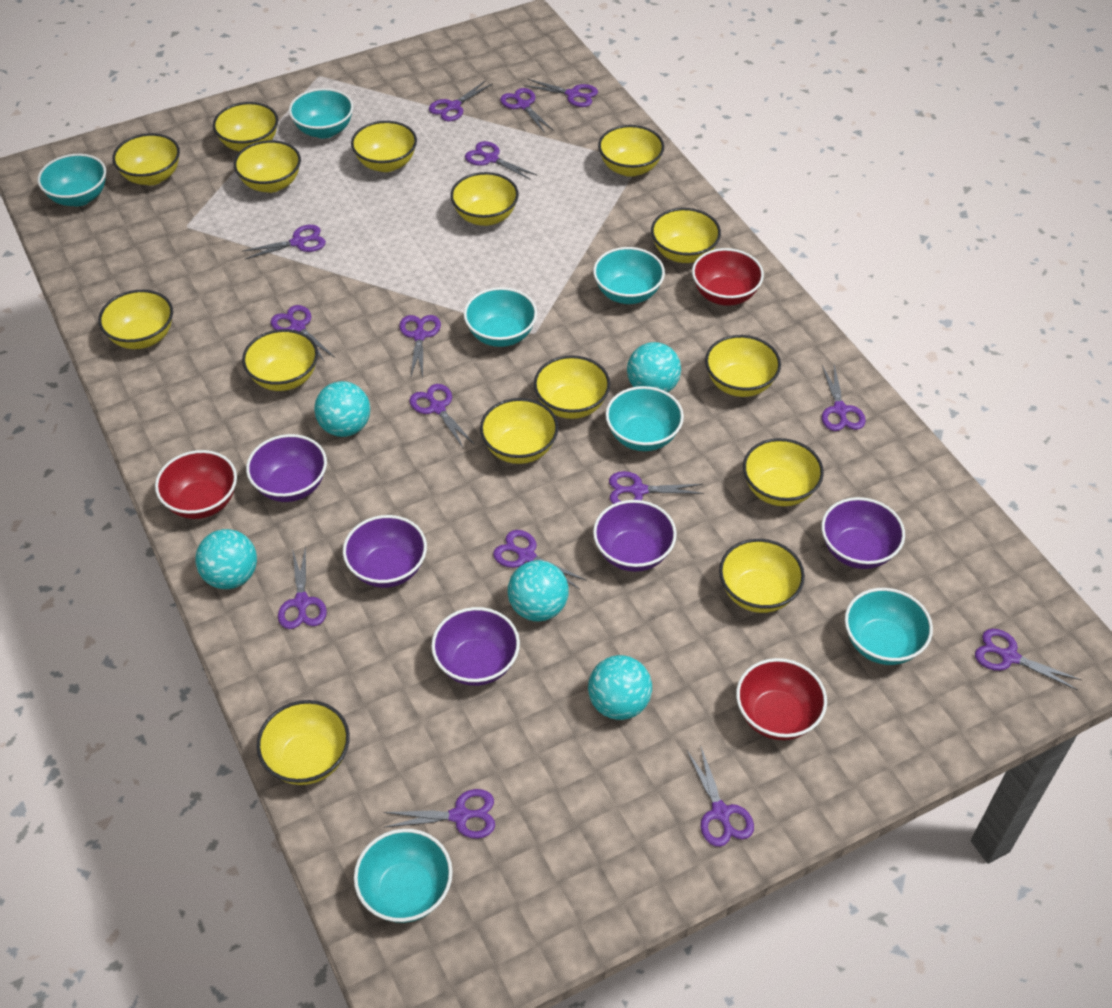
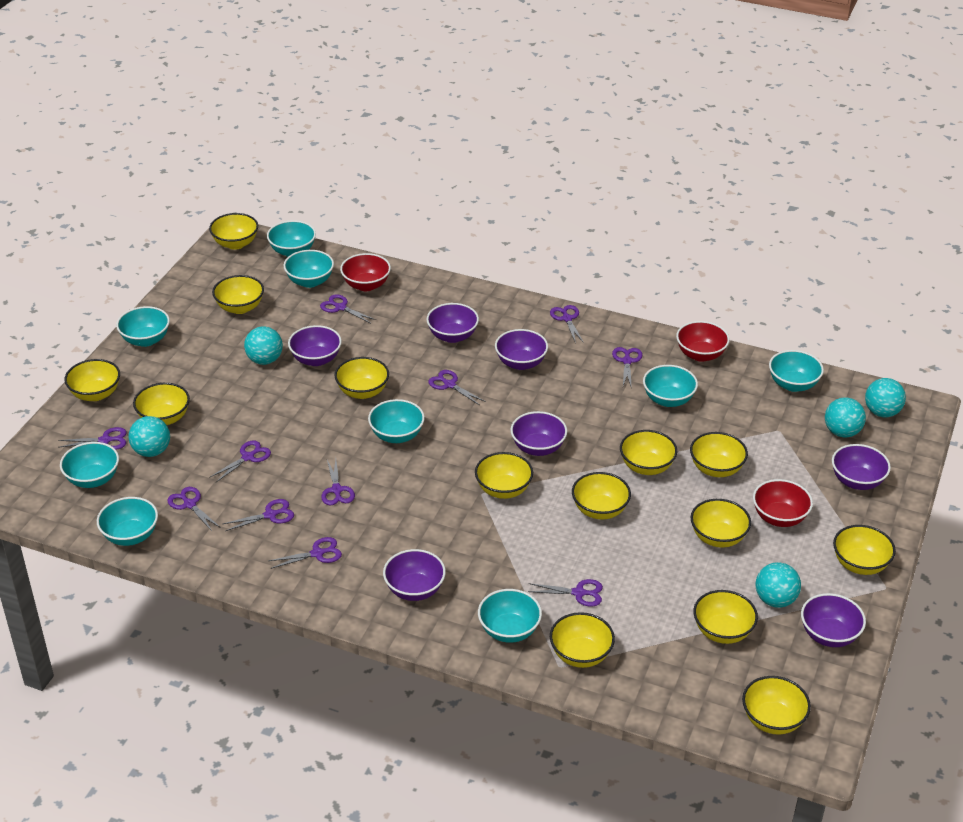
purple bowl: 5 -> 7
purple scissors: 15 -> 11
turquoise bowl: 7 -> 9
yellow bowl: 15 -> 14

